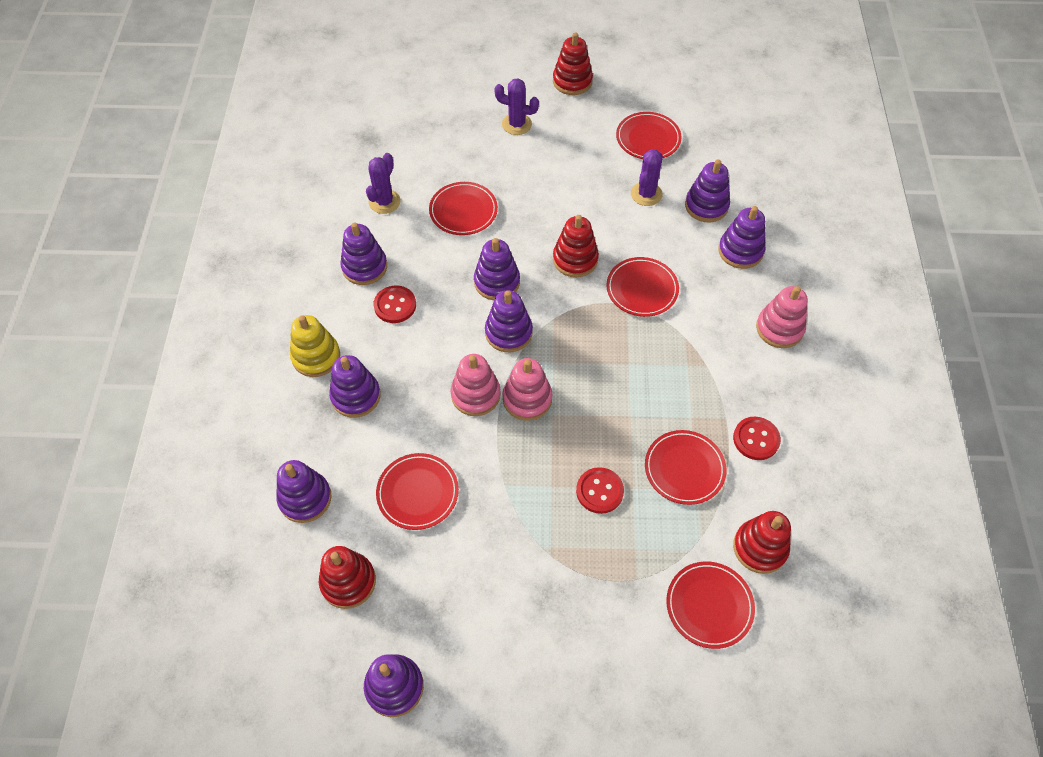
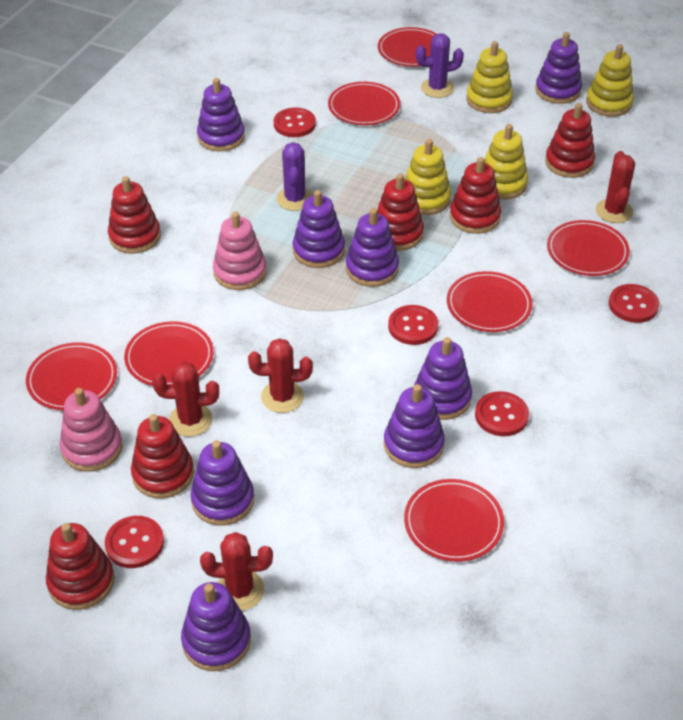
pink stacking toy: 3 -> 2
purple cactus: 3 -> 2
red button: 3 -> 5
red cactus: 0 -> 4
red plate: 6 -> 7
red stacking toy: 4 -> 6
yellow stacking toy: 1 -> 4

